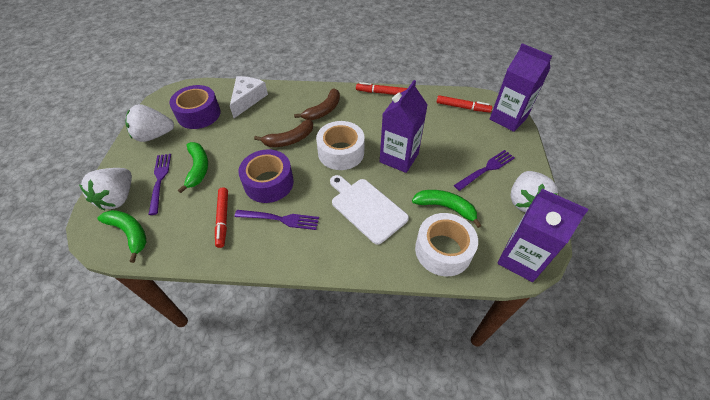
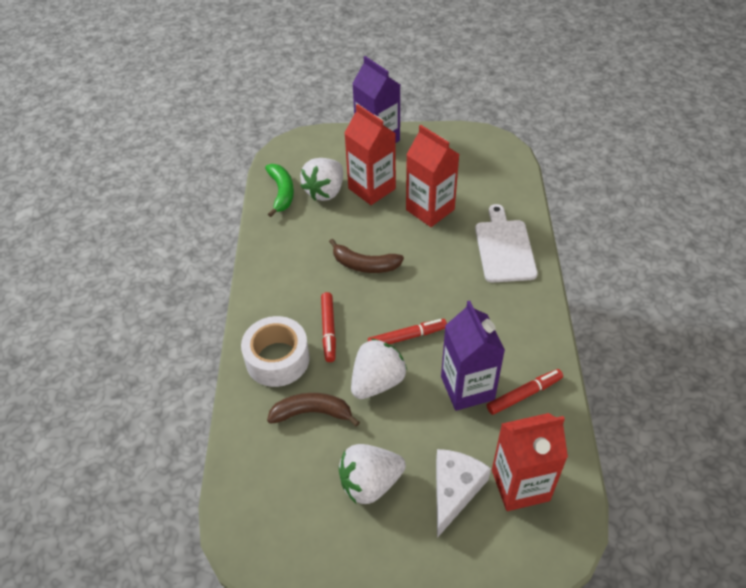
green banana: 3 -> 1
purple carton: 3 -> 2
purple fork: 3 -> 0
purple tape: 2 -> 0
red carton: 0 -> 3
white tape: 2 -> 1

